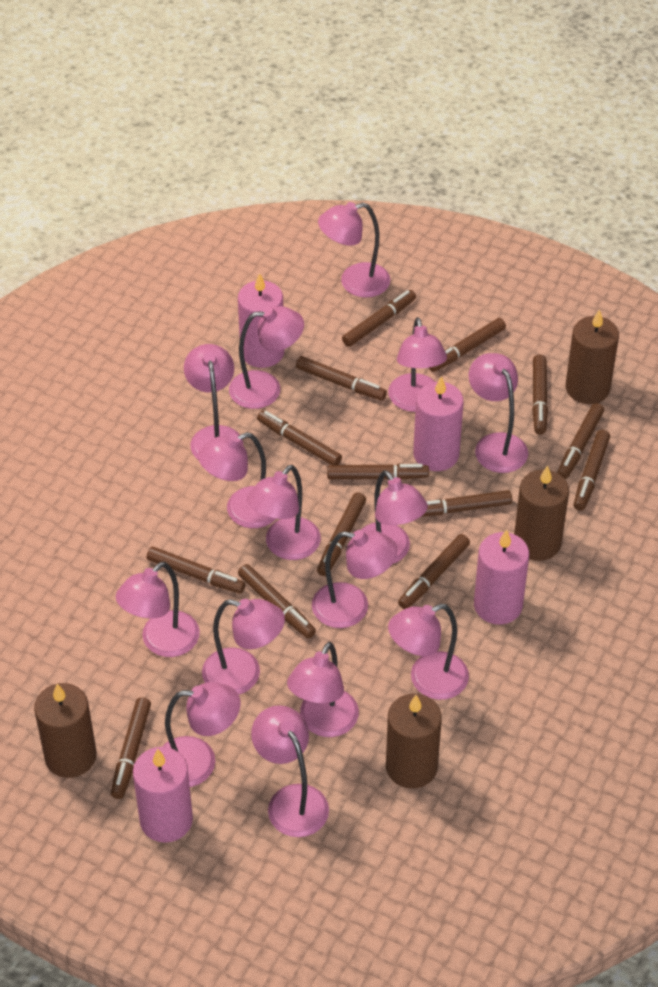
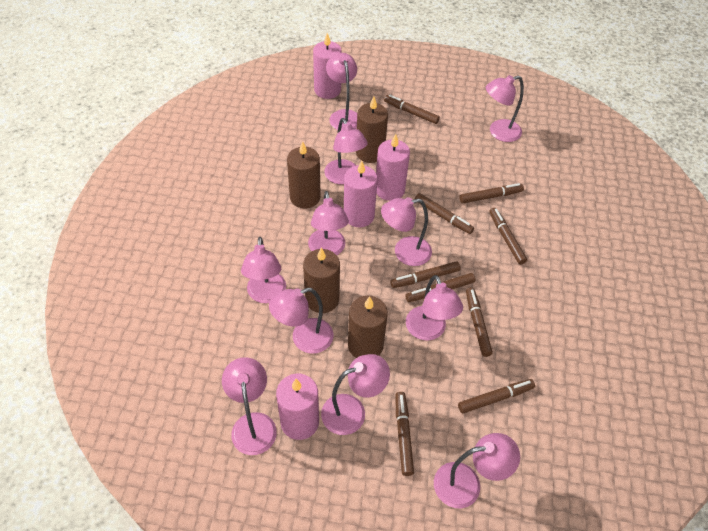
brown marker: 14 -> 9
pink lamp: 15 -> 11

